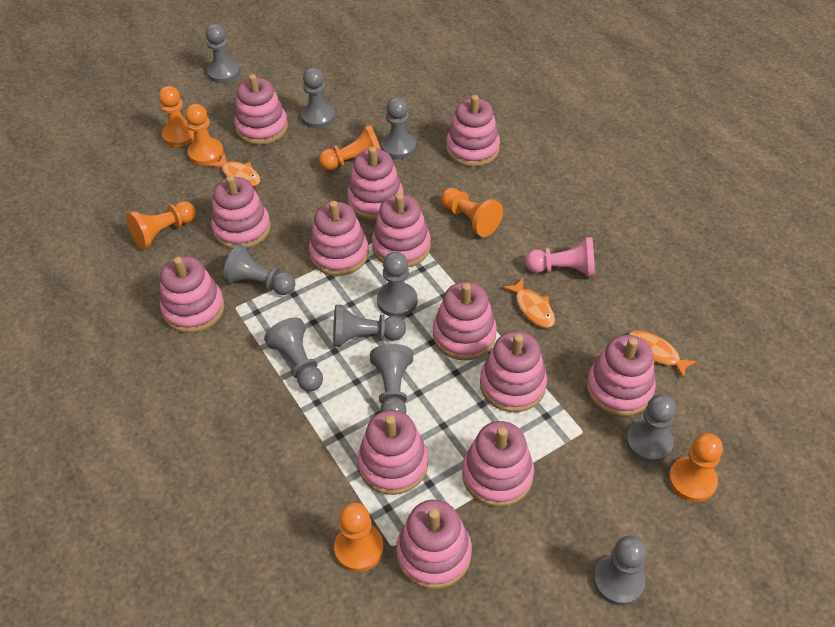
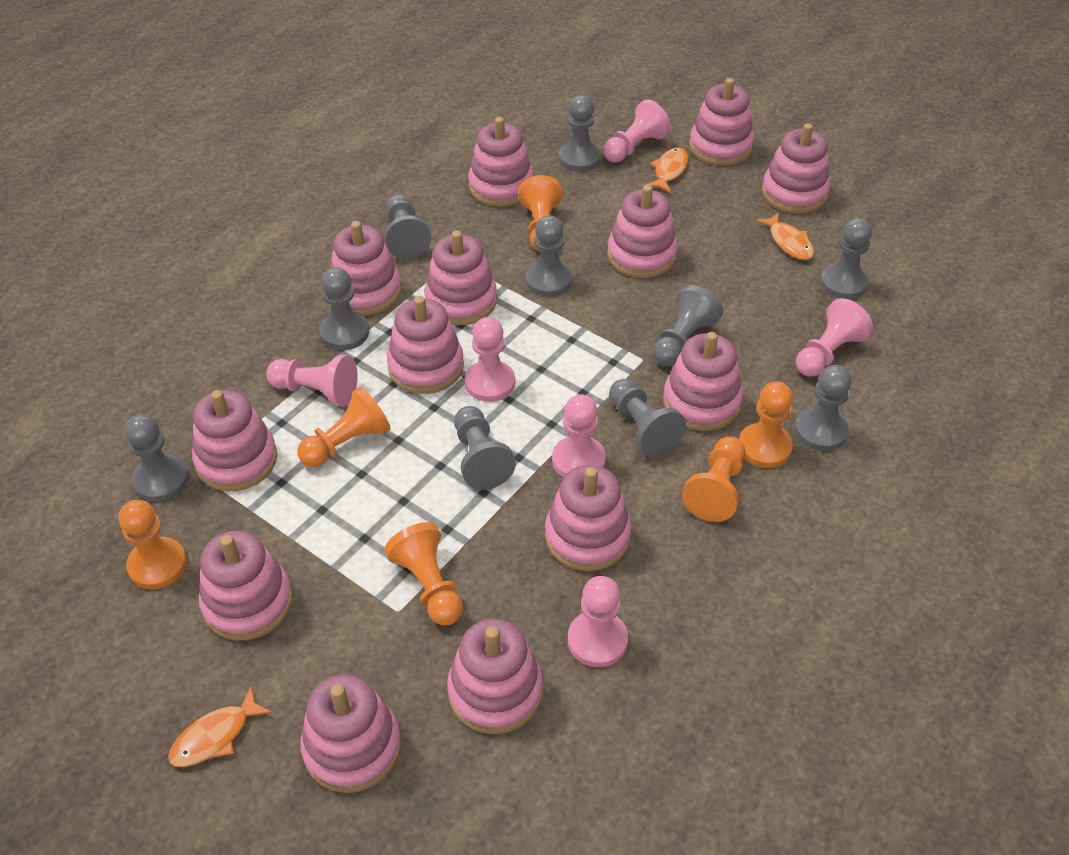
orange pawn: 7 -> 6
pink pawn: 1 -> 6

